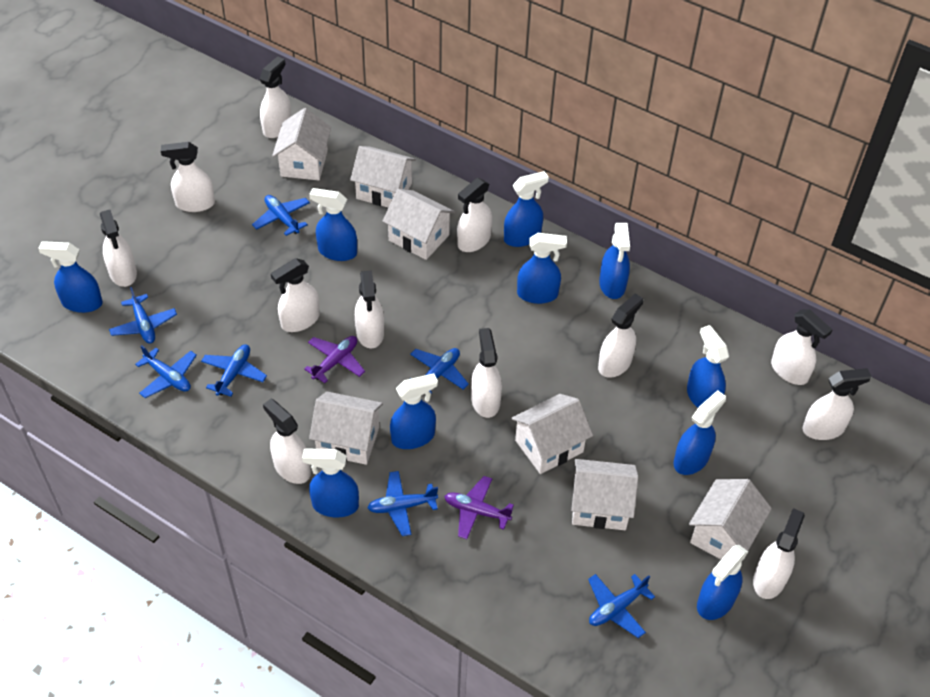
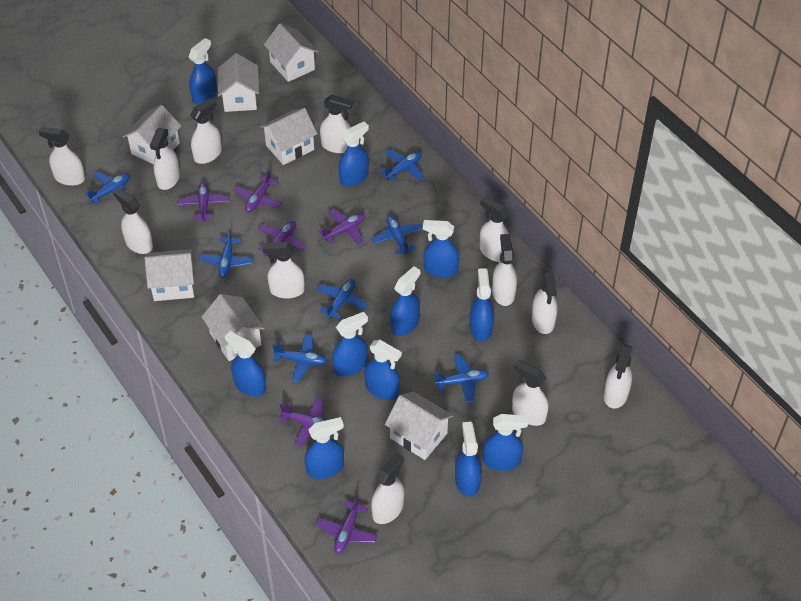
blue spray bottle: 10 -> 11
purple plane: 2 -> 6

